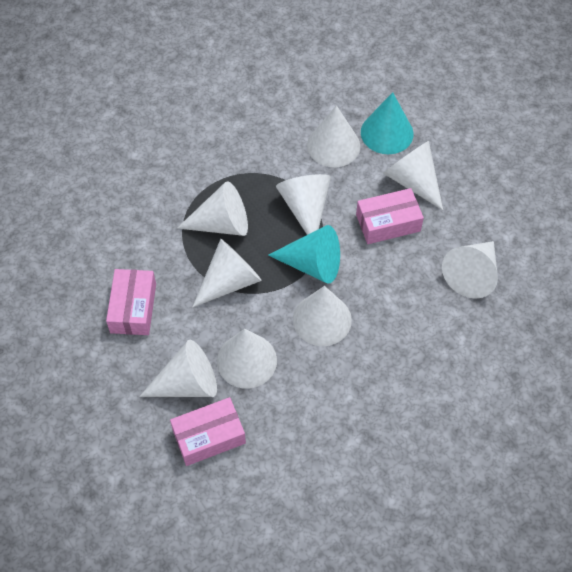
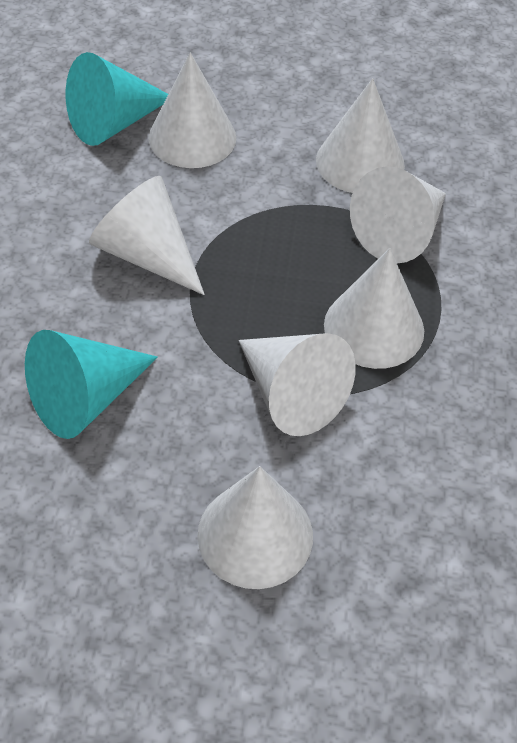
pink box: 3 -> 0
white cone: 9 -> 7

